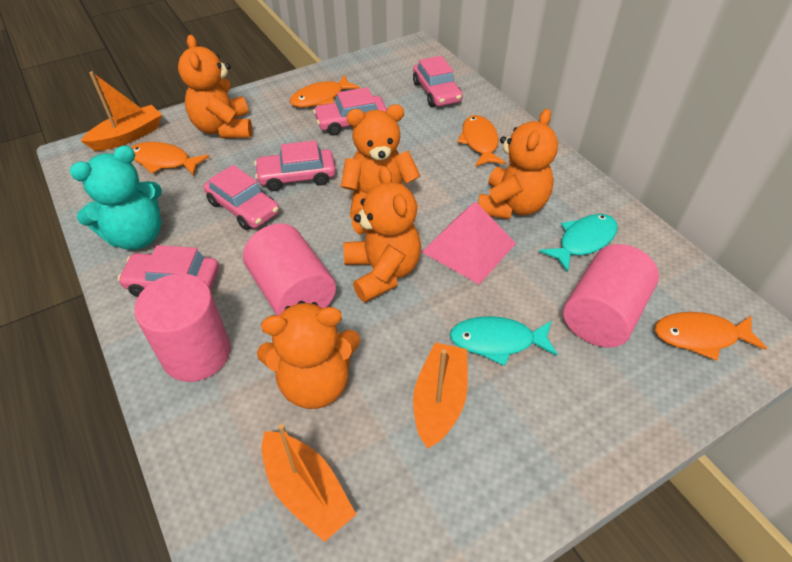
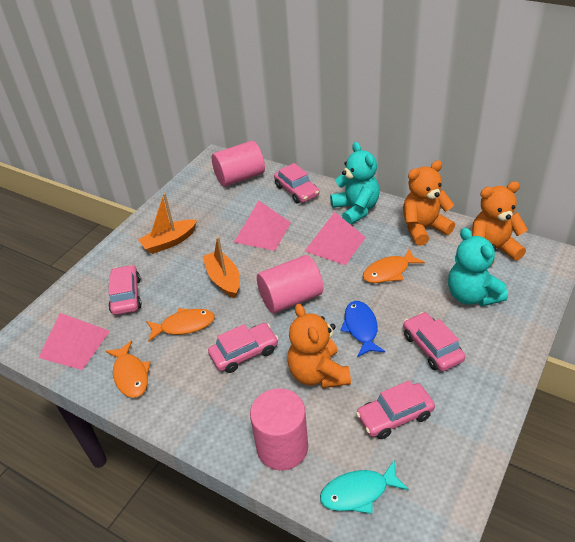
blue fish: 0 -> 1
orange boat: 3 -> 2
orange fish: 4 -> 3
orange teddy bear: 5 -> 3
pink pyramid: 1 -> 3
turquoise fish: 2 -> 1
turquoise teddy bear: 1 -> 2

